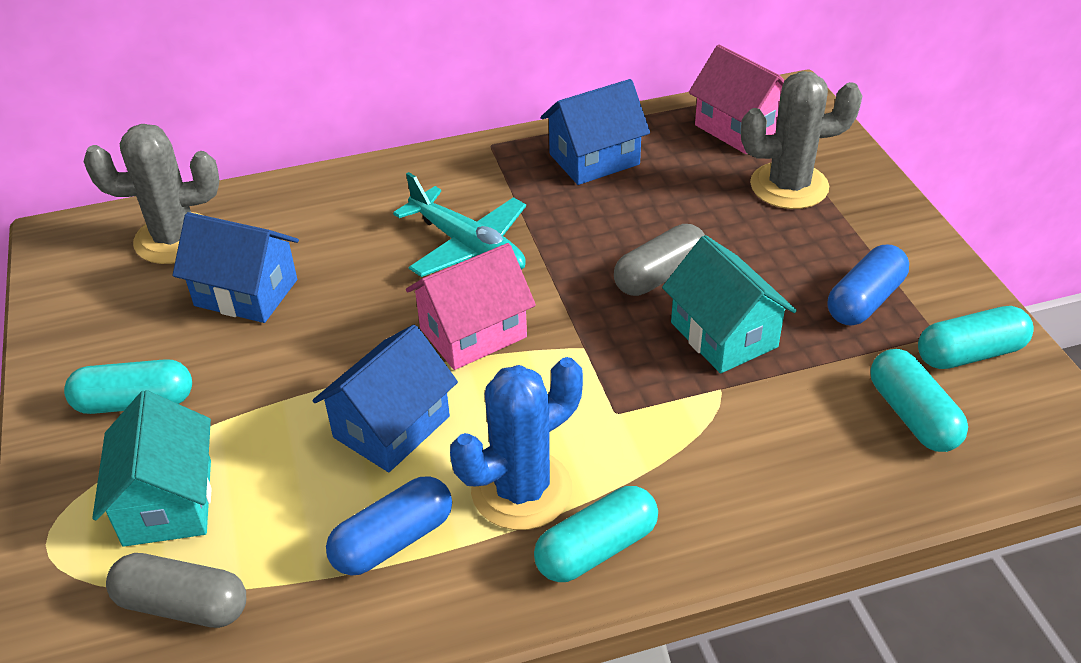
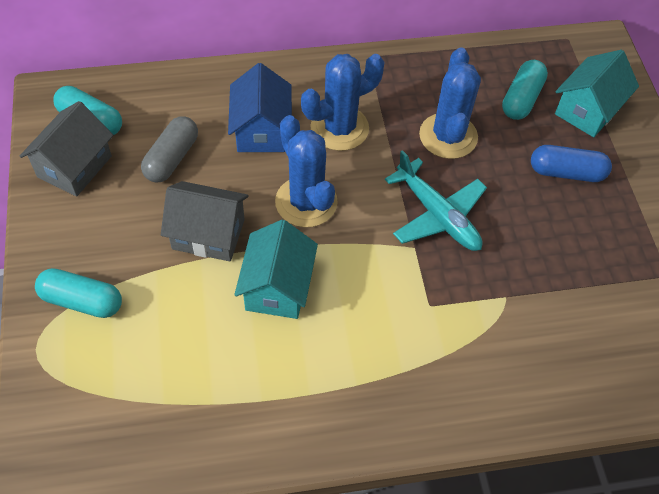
blue cactus: 1 -> 3
blue capsule: 2 -> 1
blue house: 3 -> 1
grey cactus: 2 -> 0
grey capsule: 2 -> 1
grey house: 0 -> 2
pink house: 2 -> 0
turquoise capsule: 4 -> 3

